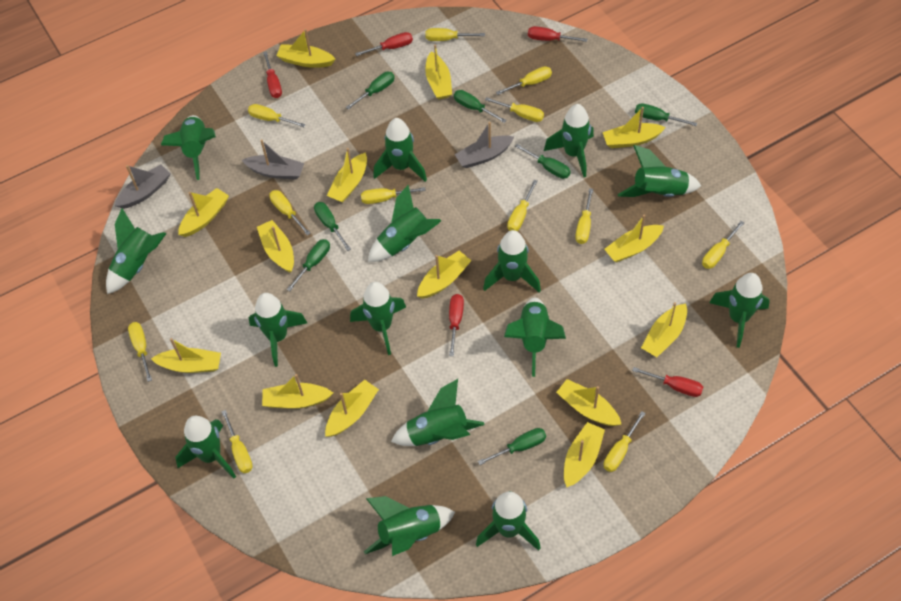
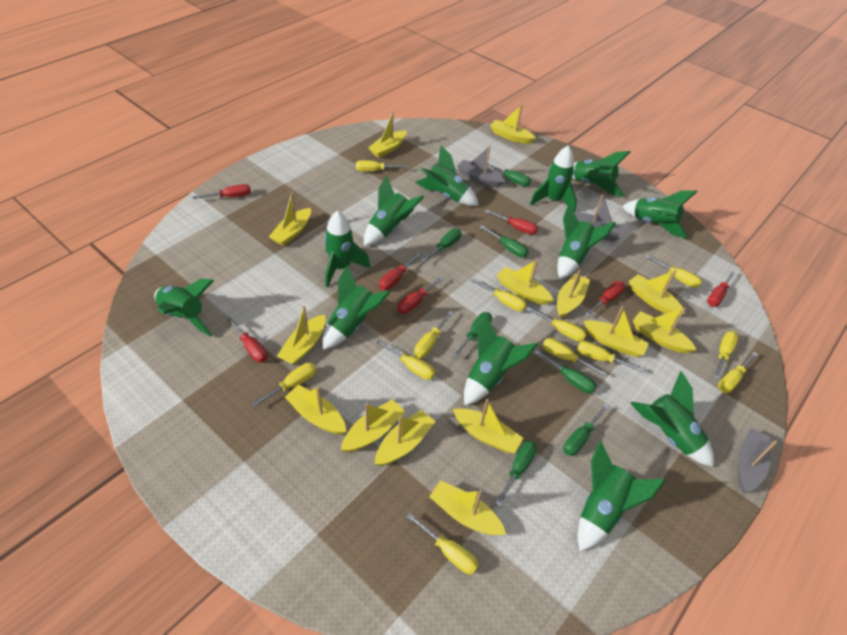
green rocket: 15 -> 12
red screwdriver: 5 -> 7

